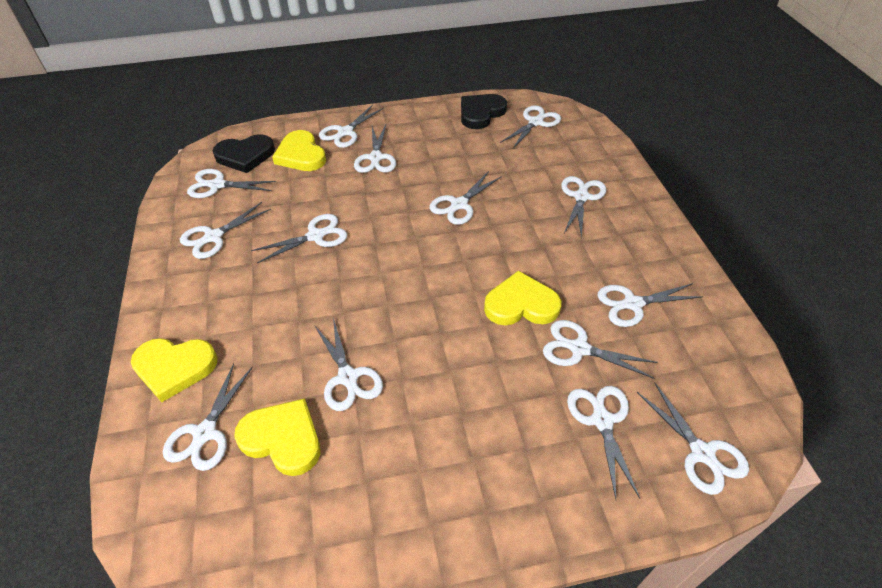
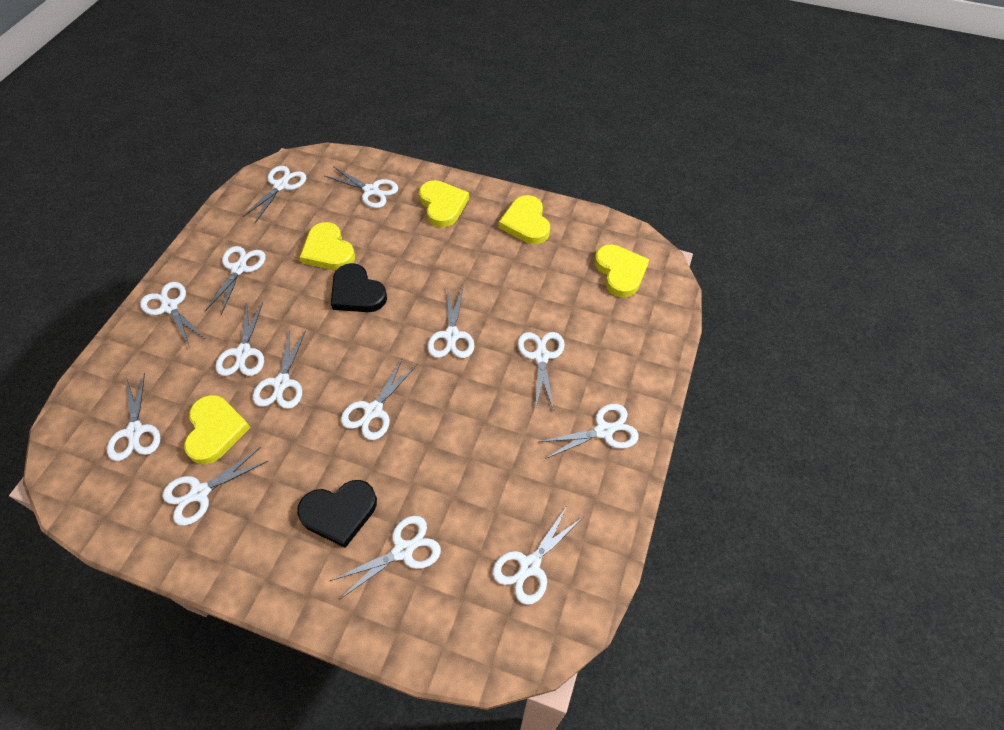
yellow heart: 4 -> 5

